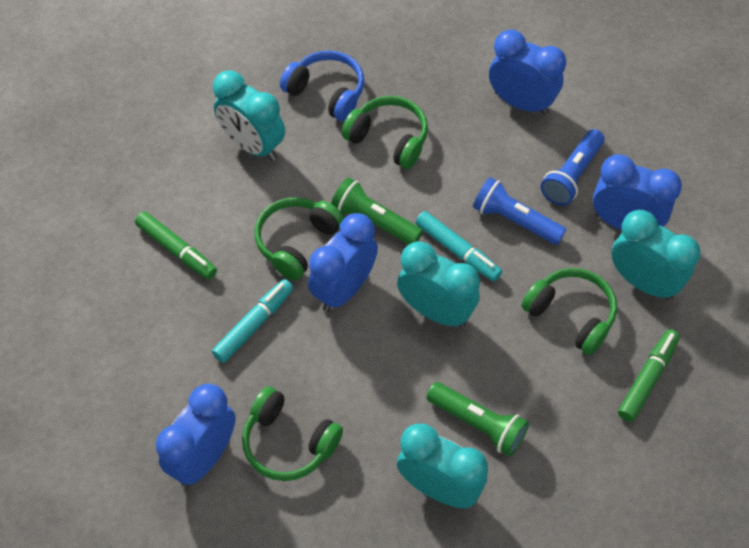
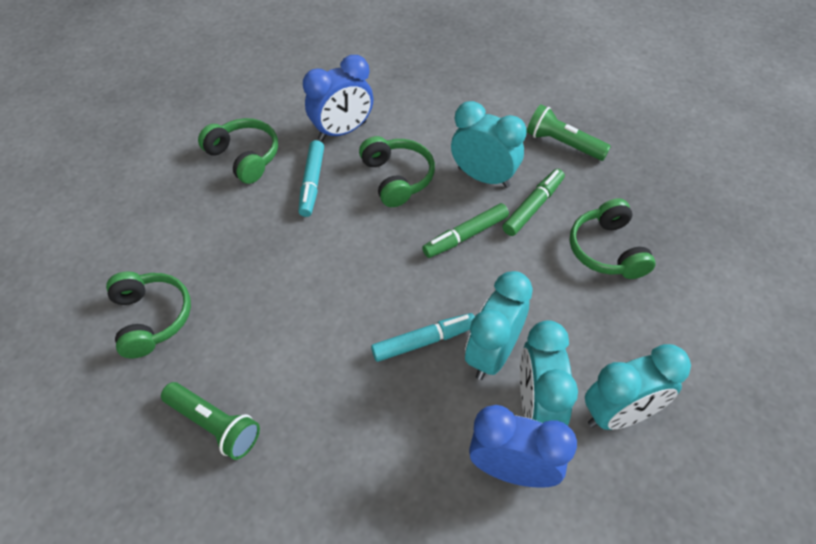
blue clock: 4 -> 2
blue flashlight: 2 -> 0
blue headphones: 1 -> 0

